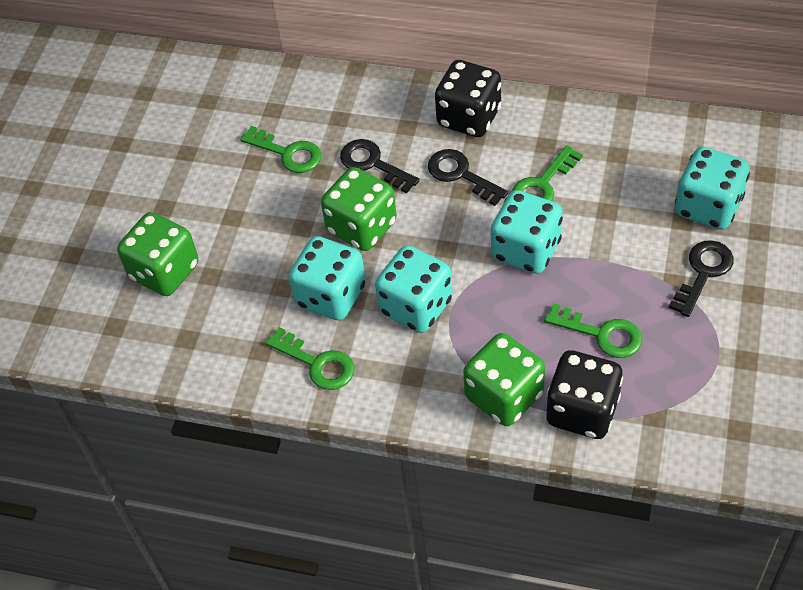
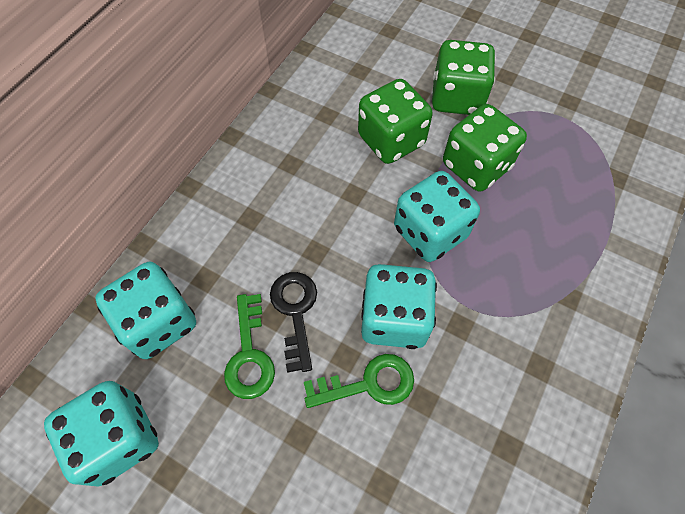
black dice: 2 -> 0
black key: 3 -> 1
green key: 4 -> 2

